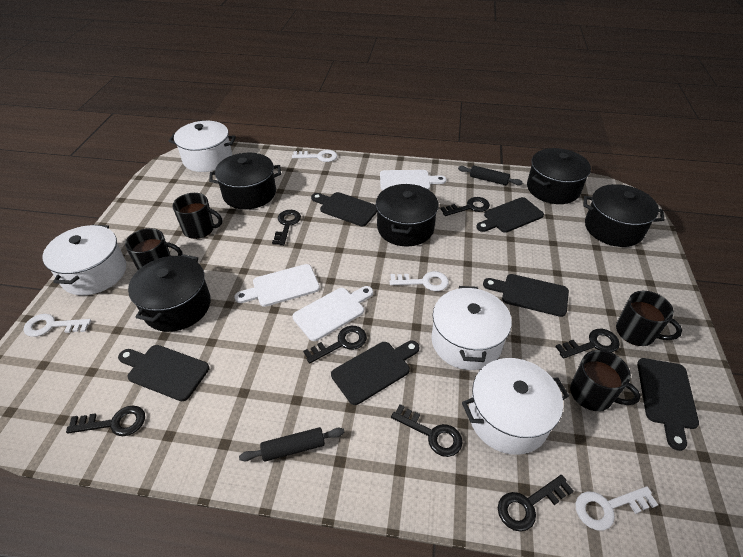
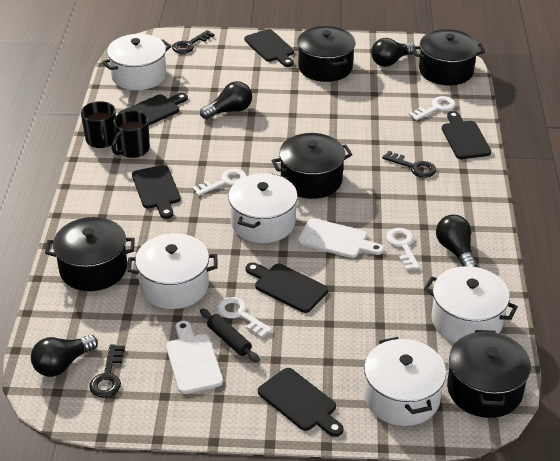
black key: 7 -> 3
black light bulb: 0 -> 4
black mug: 4 -> 2
black rolling pin: 2 -> 1
white cutting board: 3 -> 2
white pot: 4 -> 5

